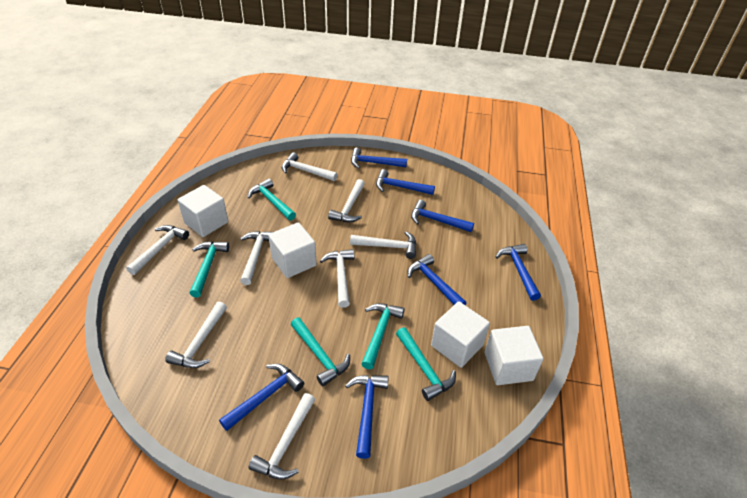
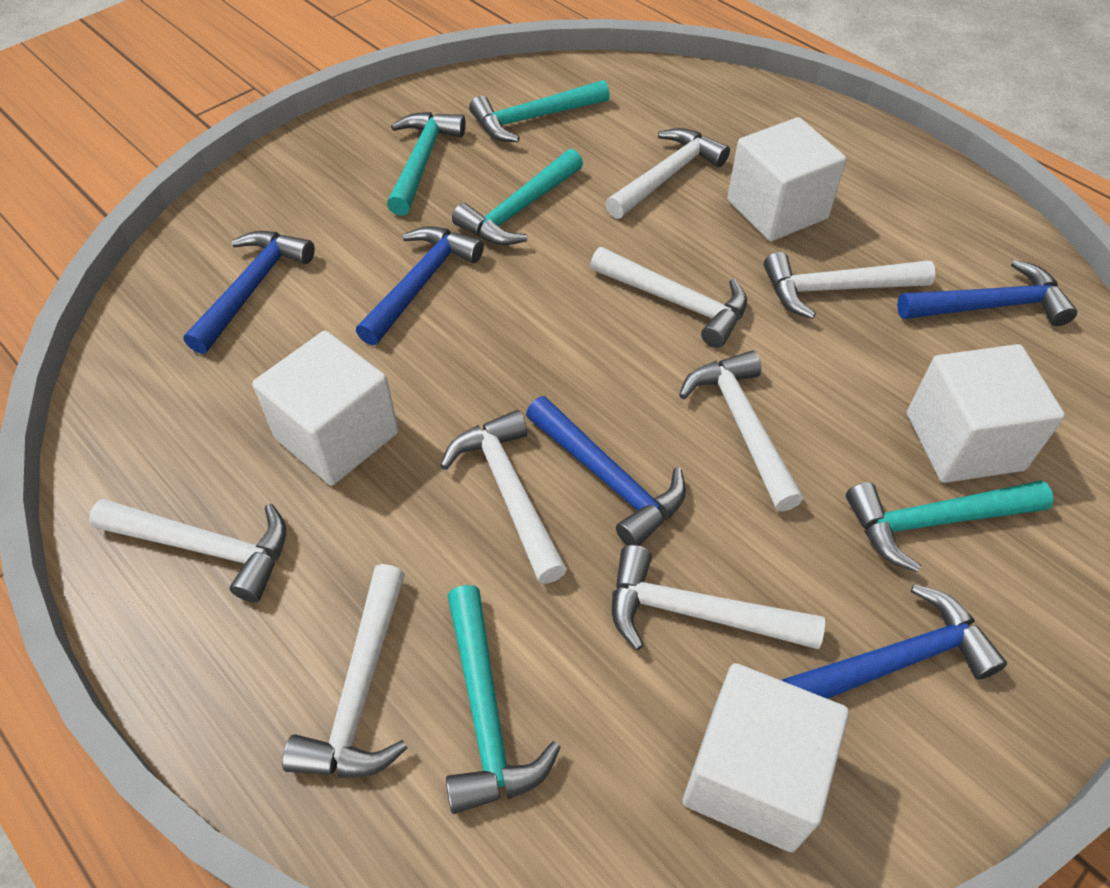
blue hammer: 7 -> 5

